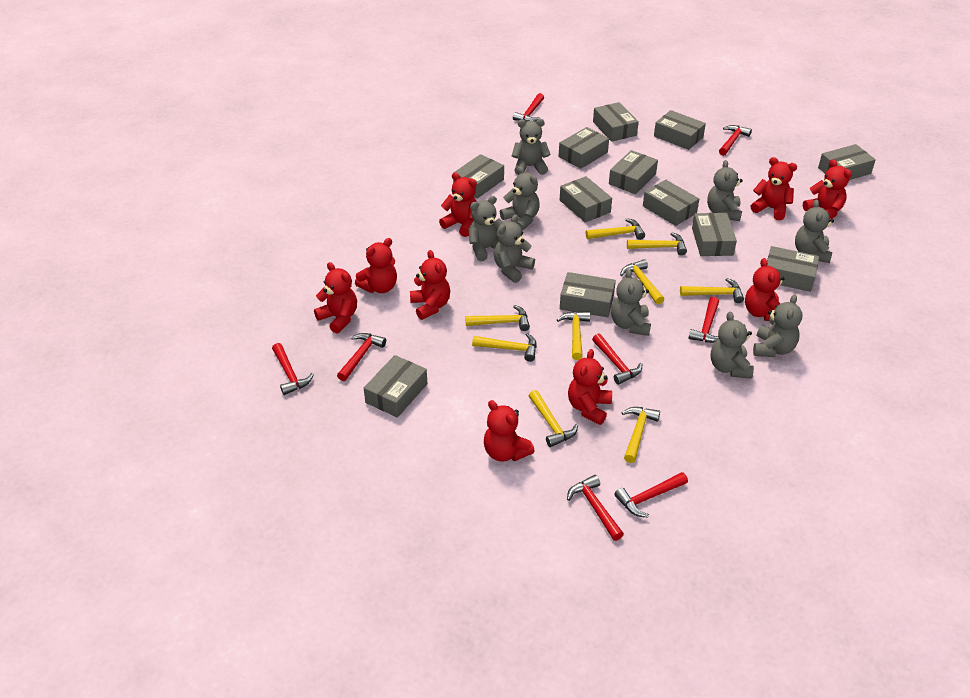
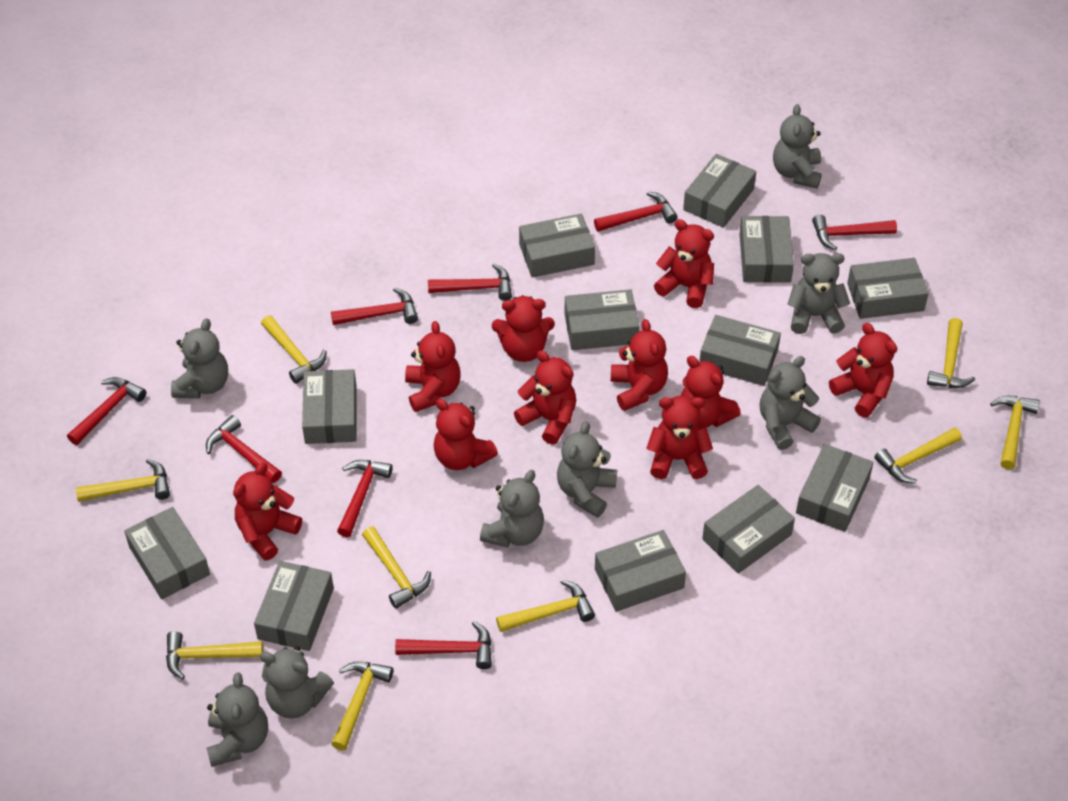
grey teddy bear: 9 -> 8
red teddy bear: 9 -> 10

